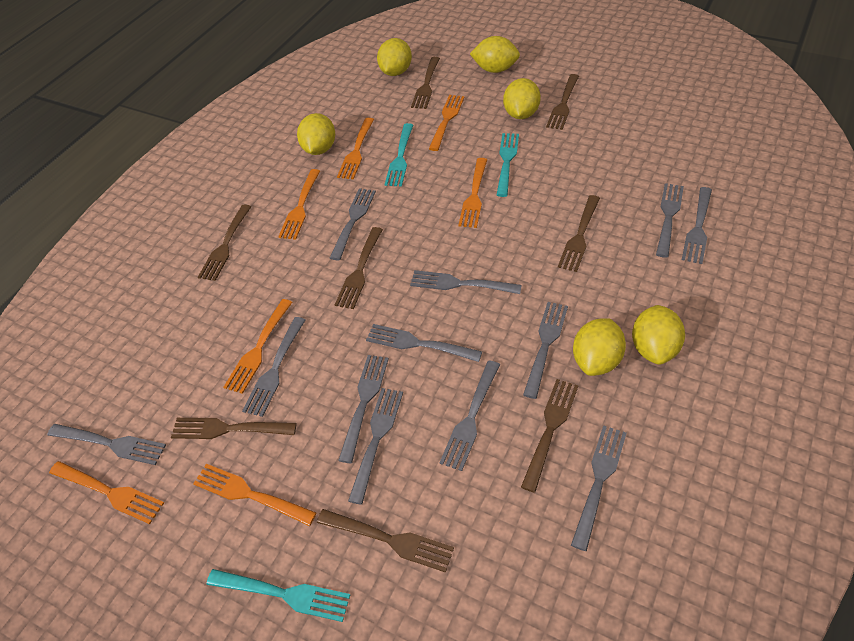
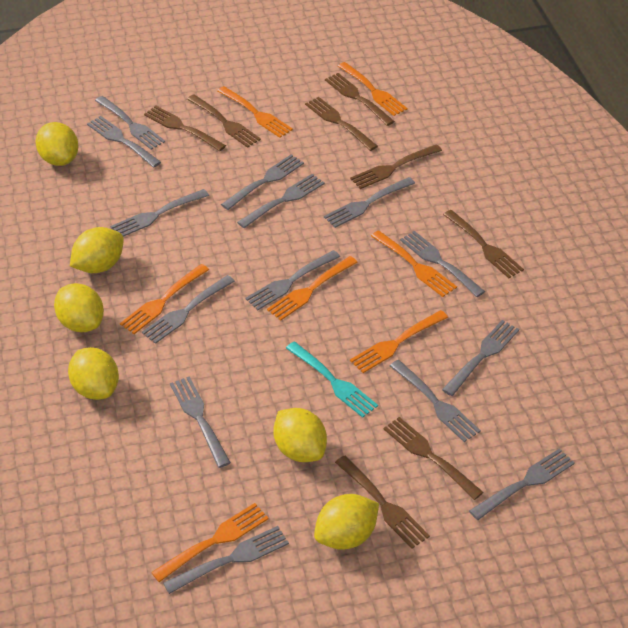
grey fork: 12 -> 14
turquoise fork: 3 -> 1

